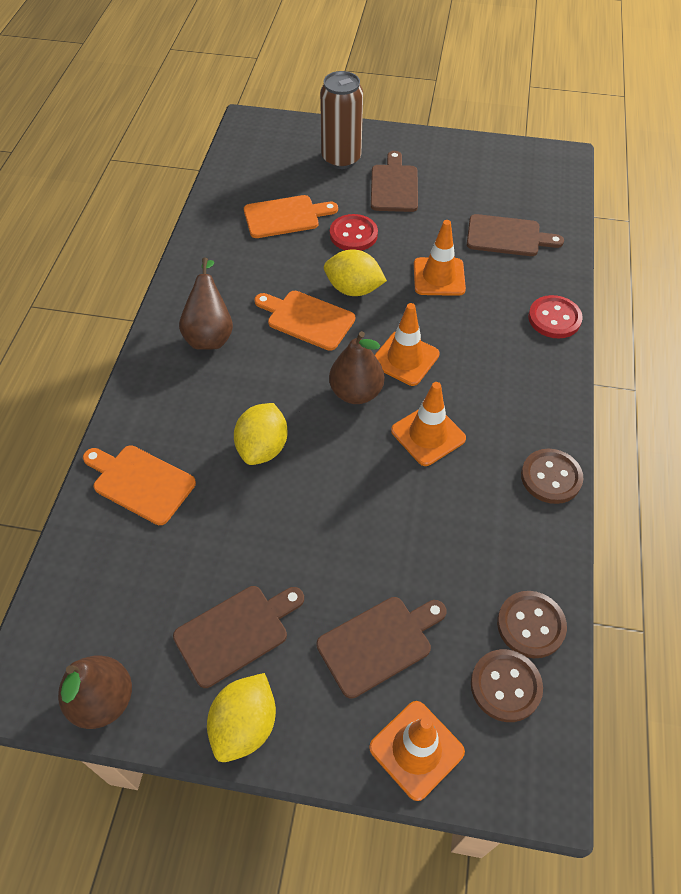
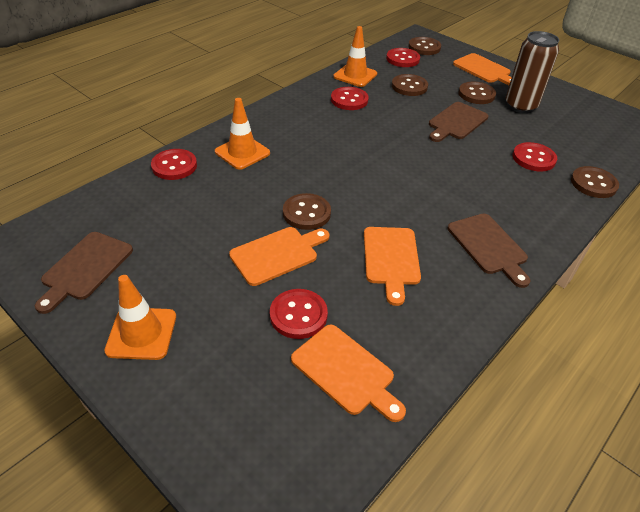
brown button: 3 -> 5
brown cutting board: 4 -> 3
brown pear: 3 -> 0
orange cutting board: 3 -> 4
orange traffic cone: 4 -> 3
red button: 2 -> 5
yellow lemon: 3 -> 0

